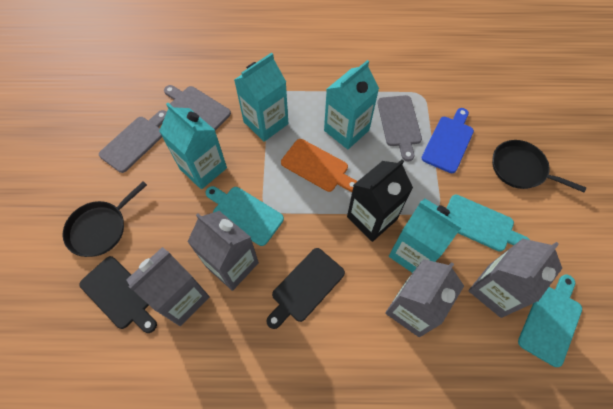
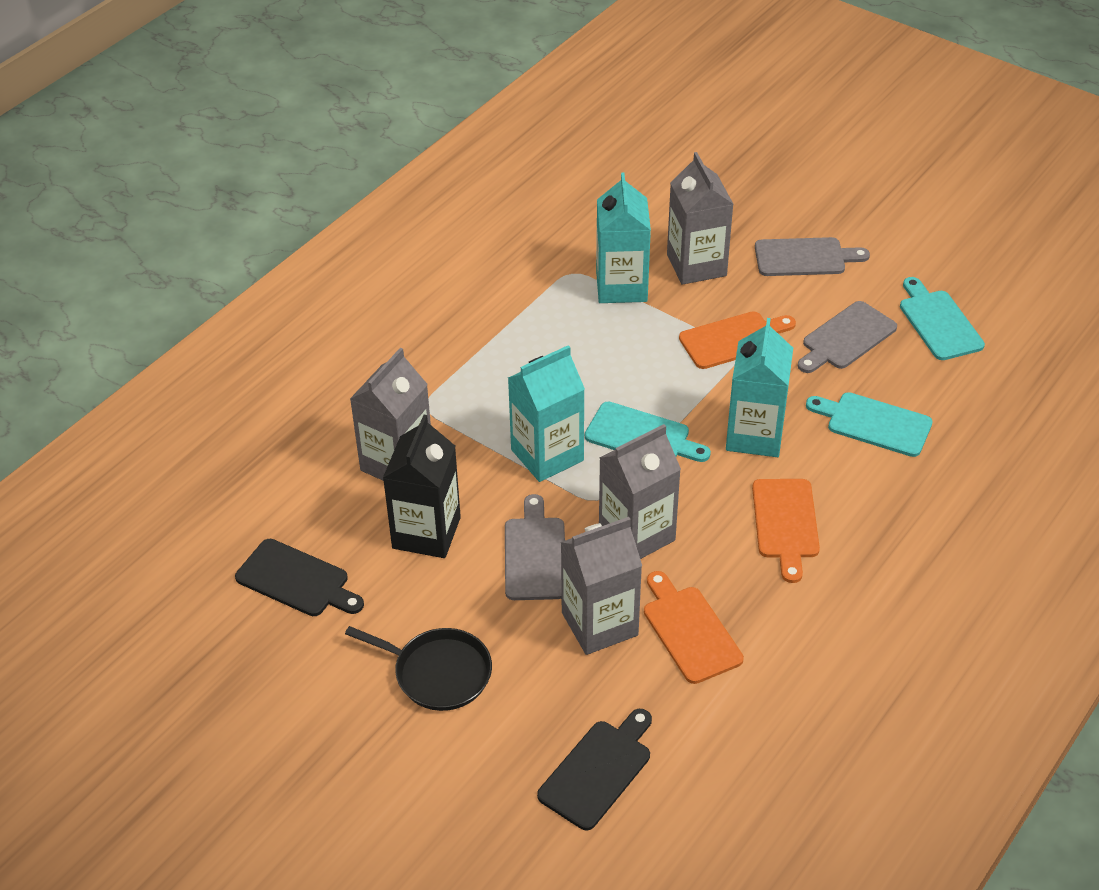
black pan: 2 -> 1
blue cutting board: 1 -> 0
orange cutting board: 1 -> 3
turquoise carton: 4 -> 3

